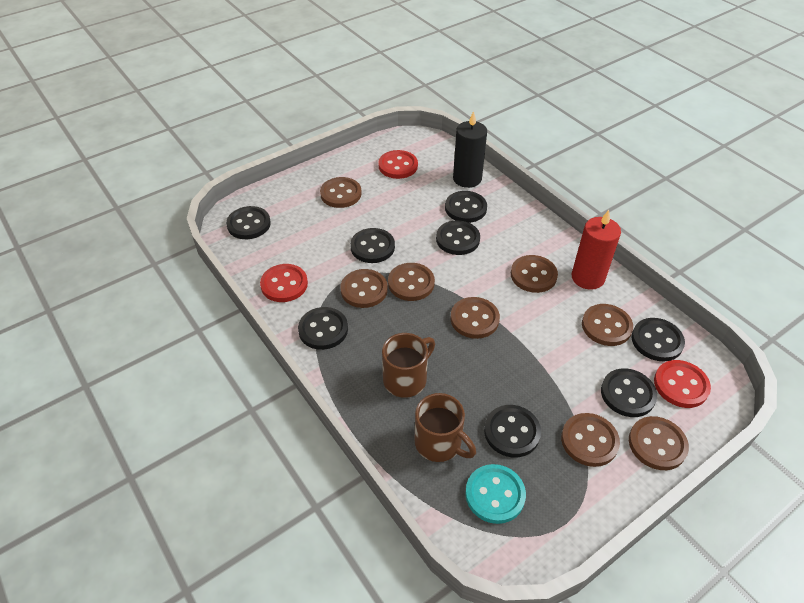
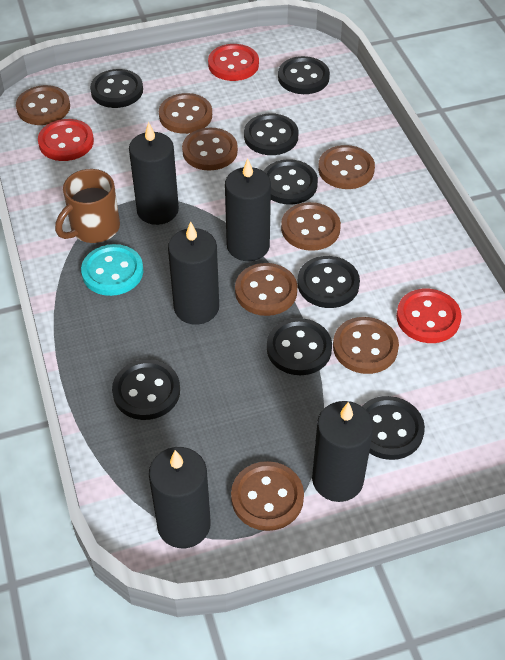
black candle: 1 -> 5
brown mug: 2 -> 1
red candle: 1 -> 0

